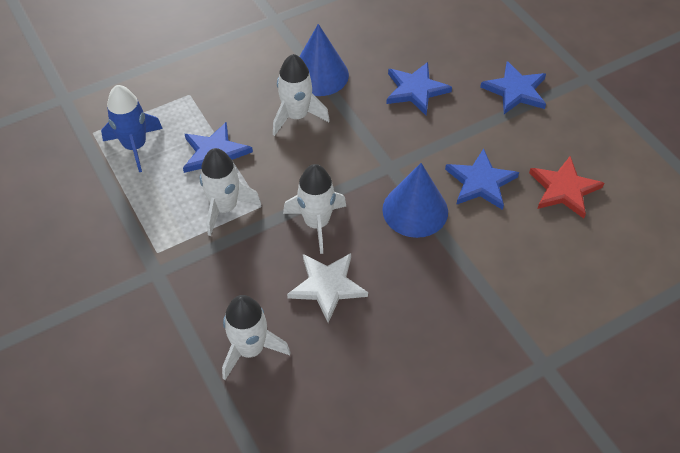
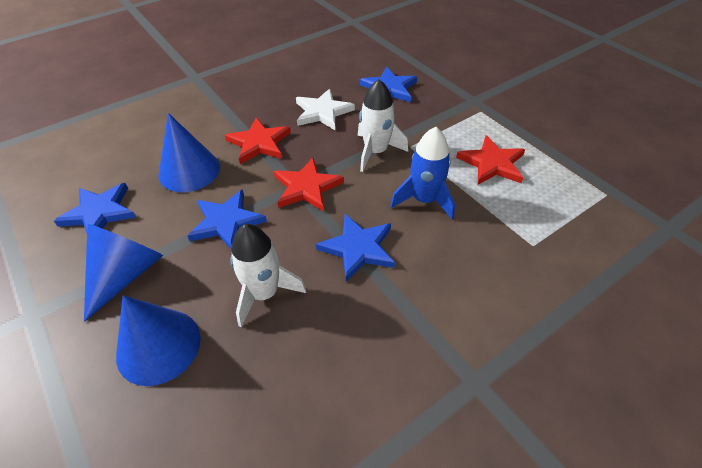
blue cone: 2 -> 3
red star: 1 -> 3
white rocket: 4 -> 2

